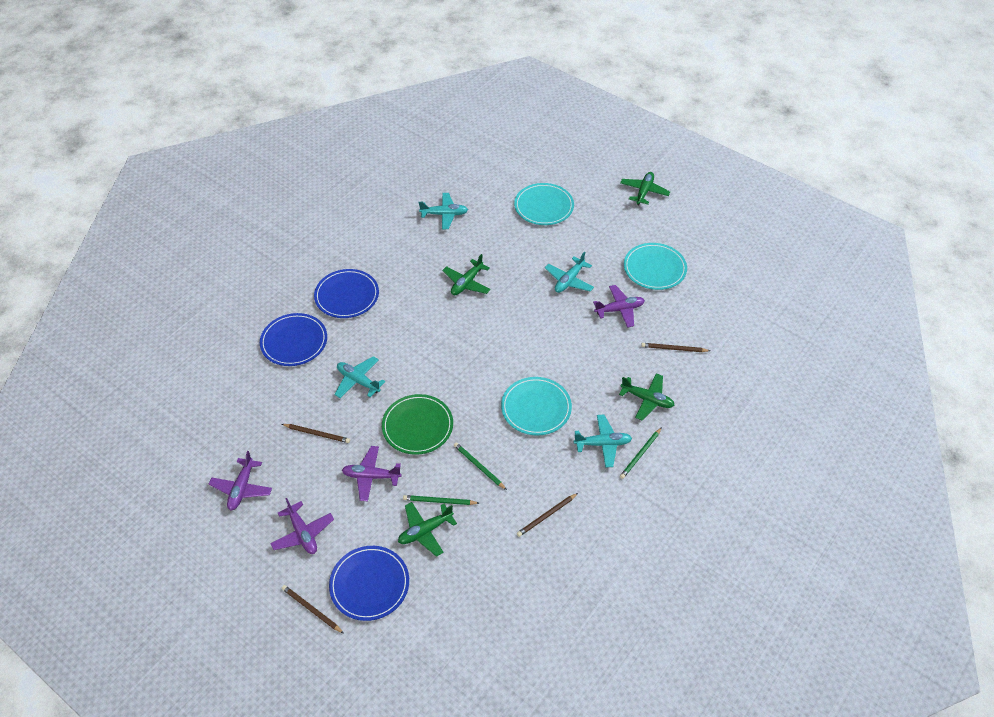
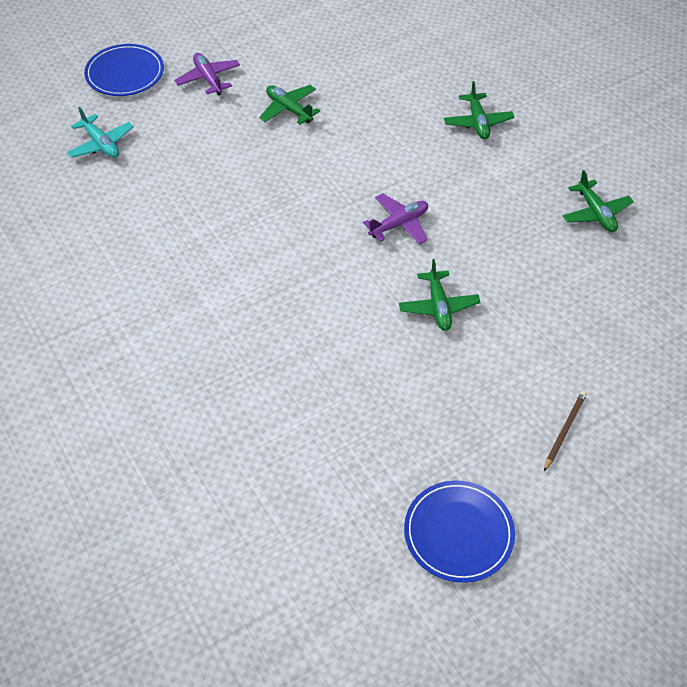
blue plate: 3 -> 2
brown pencil: 4 -> 1
green pencil: 3 -> 0
green plate: 1 -> 0
purple plane: 4 -> 2
turquoise plane: 4 -> 1
turquoise plate: 3 -> 0

